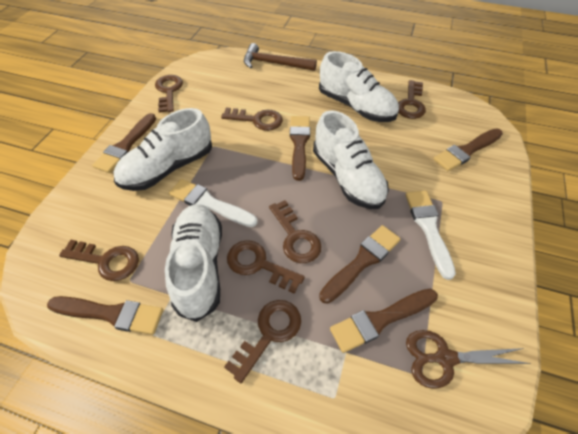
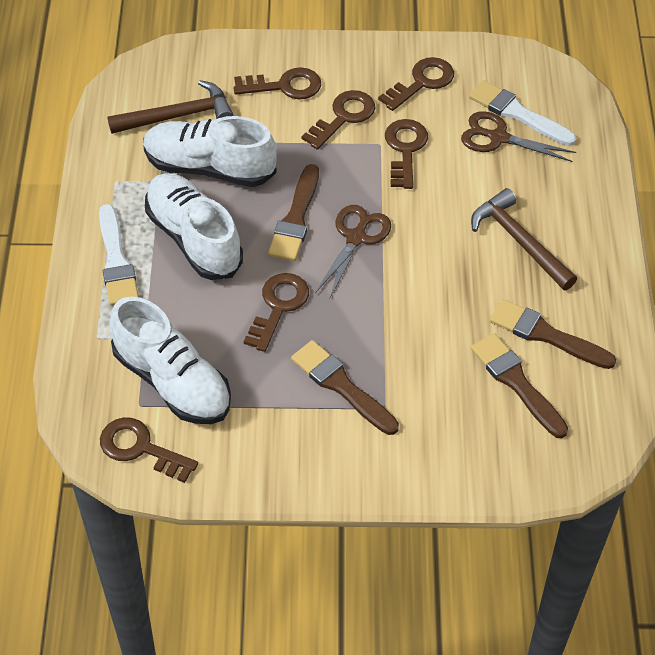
brown brush: 6 -> 4
brown hammer: 1 -> 2
brown key: 7 -> 6
brown scissors: 1 -> 2
white shoe: 4 -> 3

